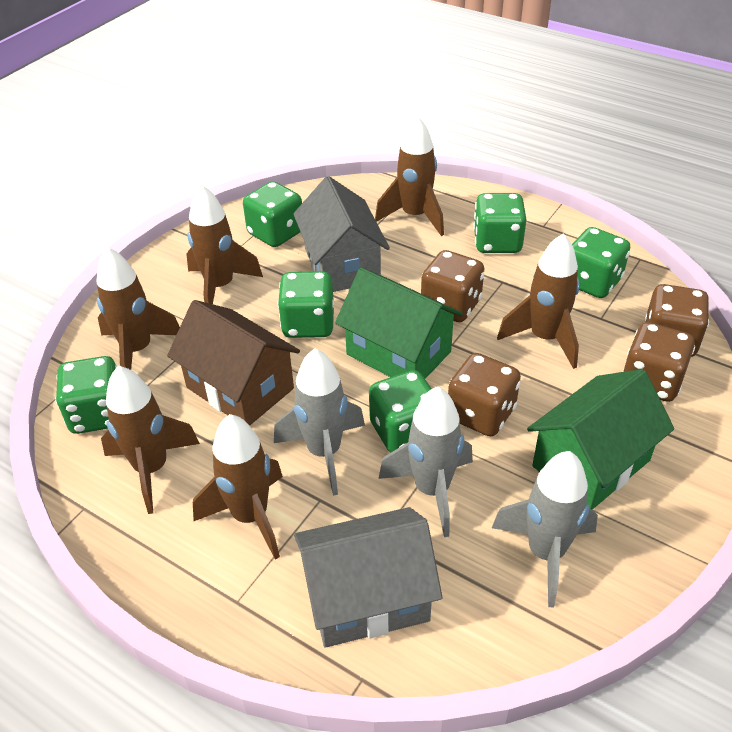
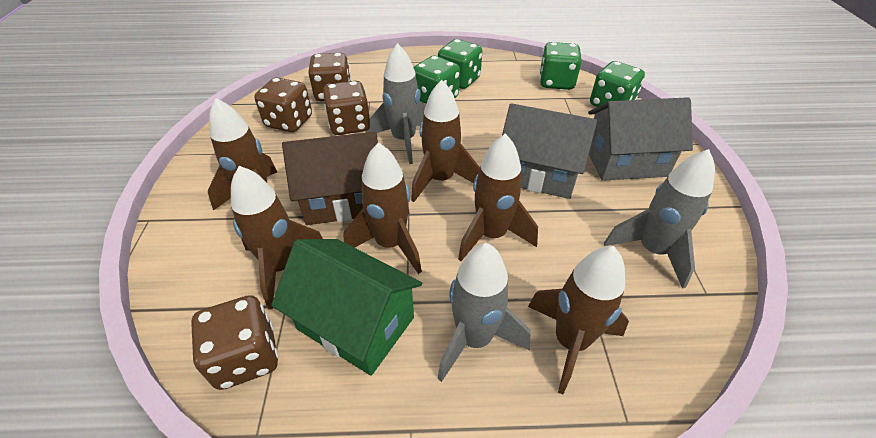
green dice: 6 -> 4
green house: 2 -> 1

